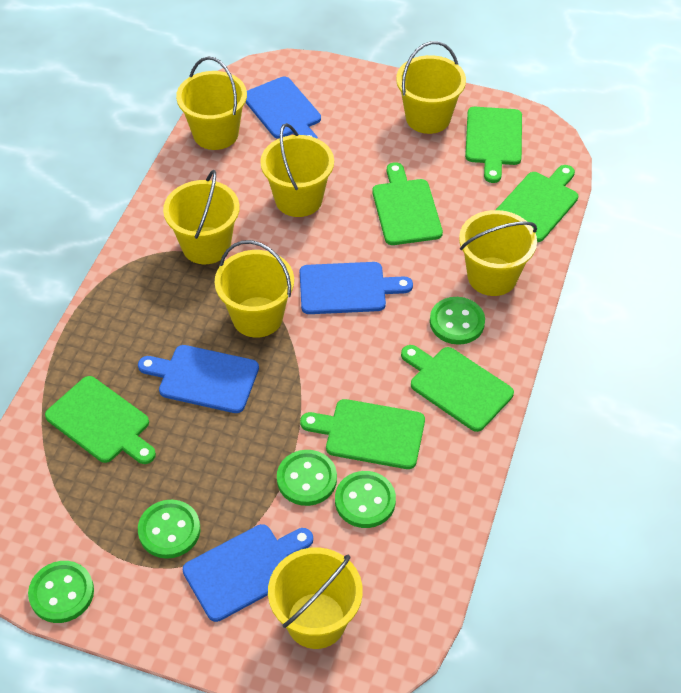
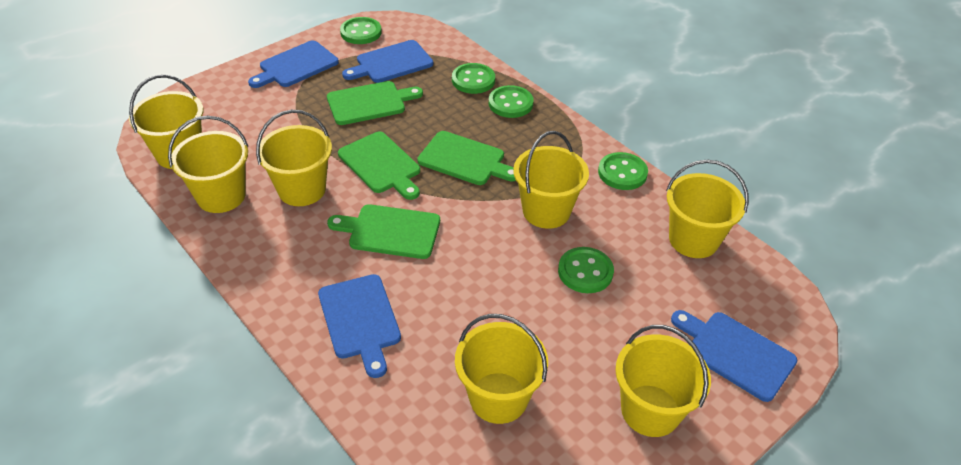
green cutting board: 6 -> 4

